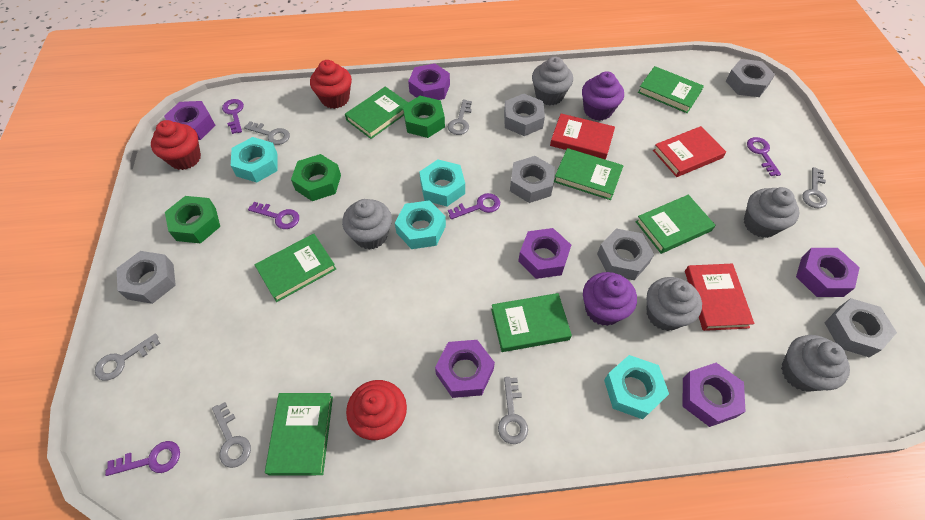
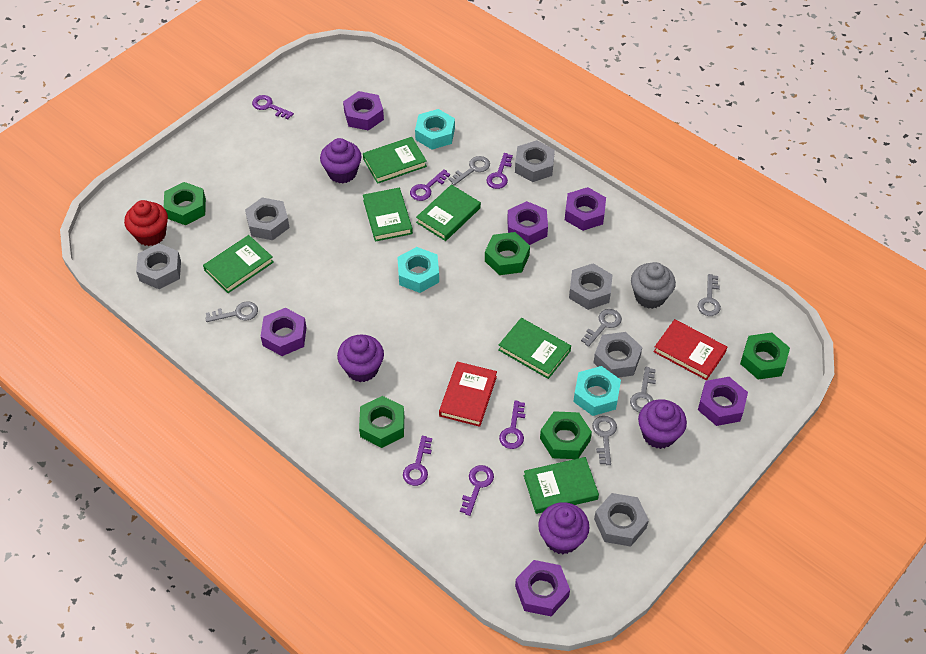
green book: 7 -> 6
green nut: 3 -> 5
grey cupcake: 5 -> 1
purple cupcake: 2 -> 4
purple key: 5 -> 6
red book: 3 -> 2
red cupcake: 3 -> 1
turquoise nut: 4 -> 3

